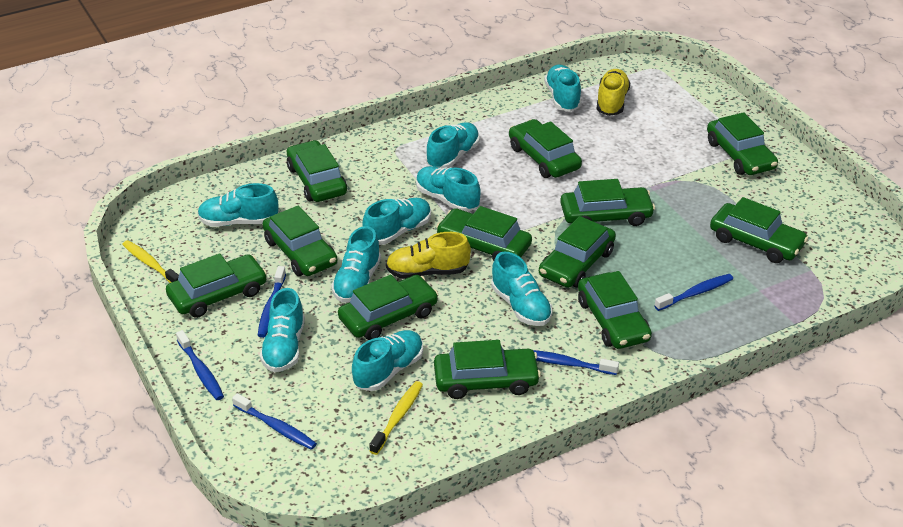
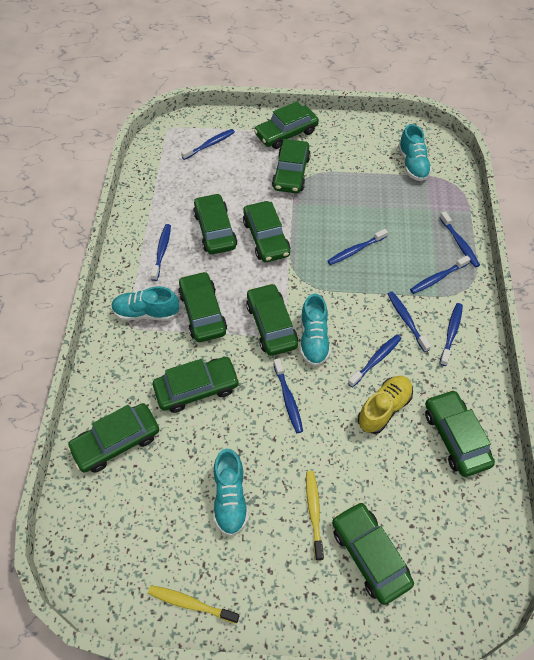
blue toothbrush: 5 -> 9
green car: 12 -> 10
turquoise shoe: 9 -> 4
yellow shoe: 2 -> 1

